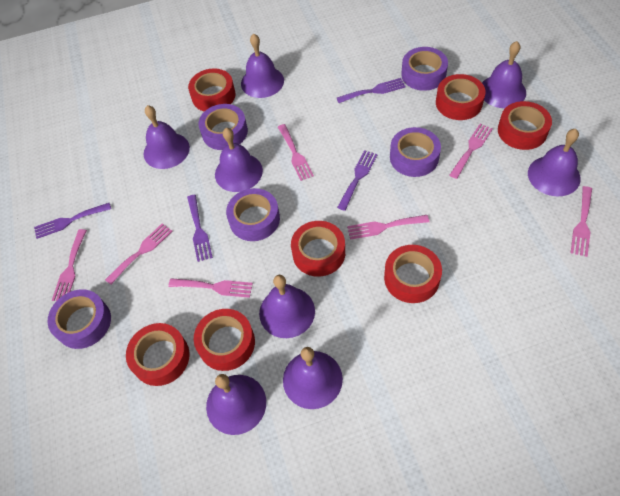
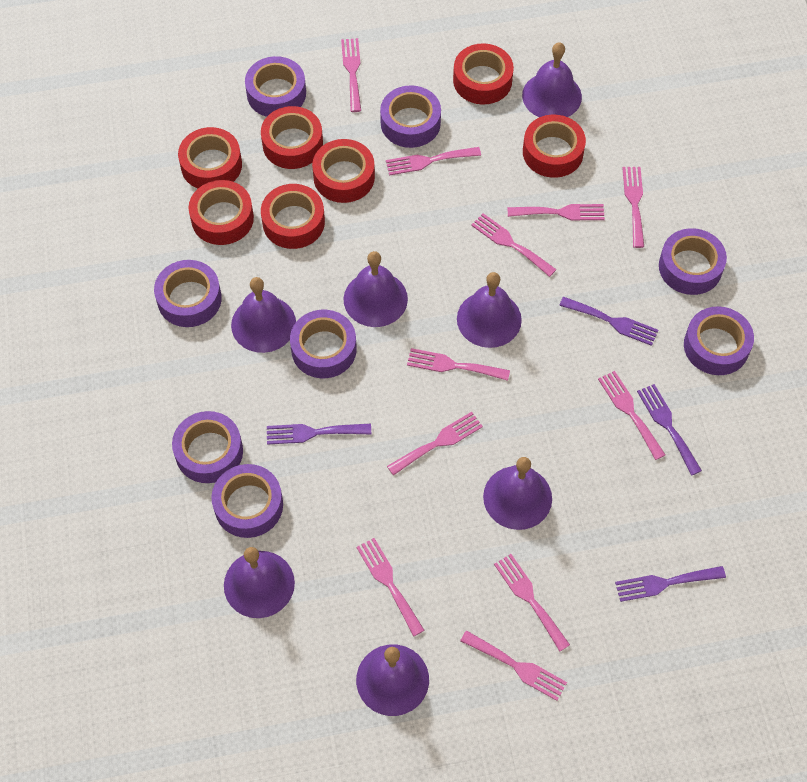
pink fork: 7 -> 11
purple bell: 8 -> 7
purple tape: 5 -> 8

